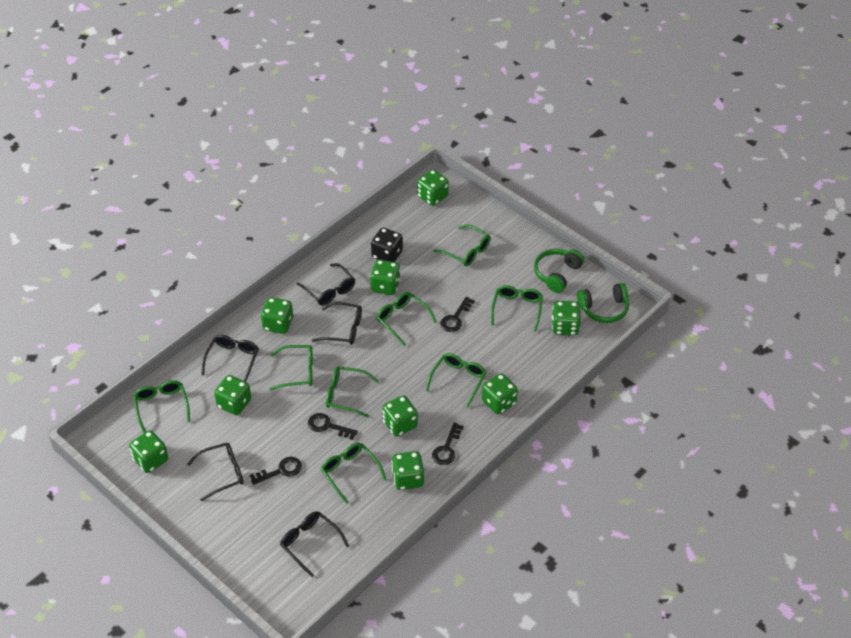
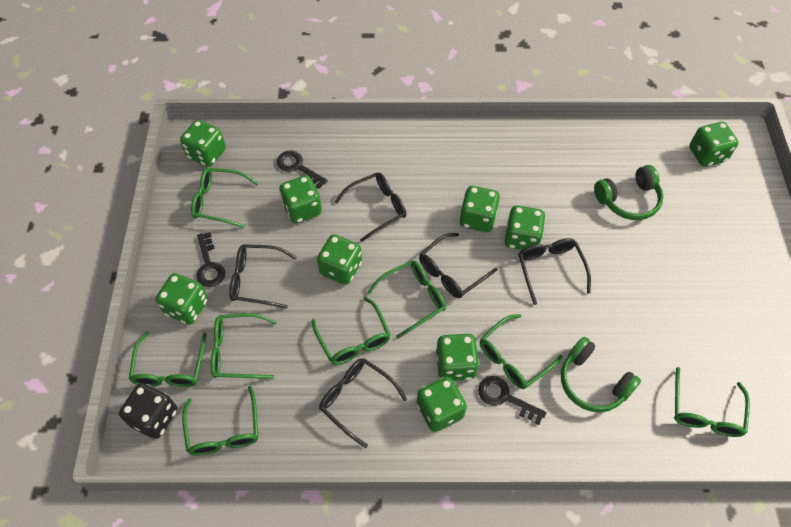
black key: 4 -> 3

